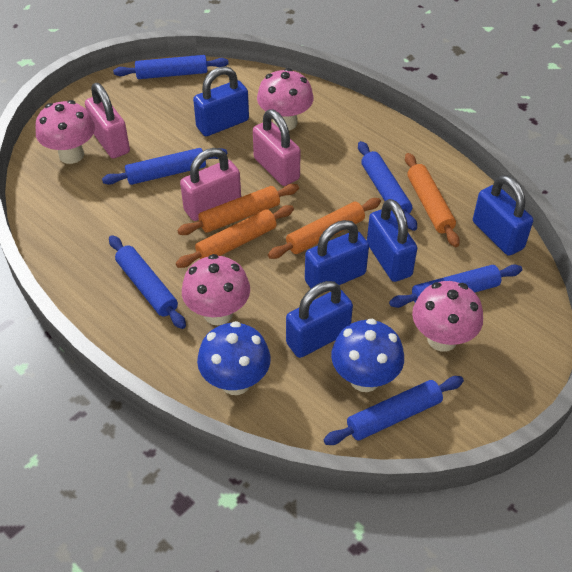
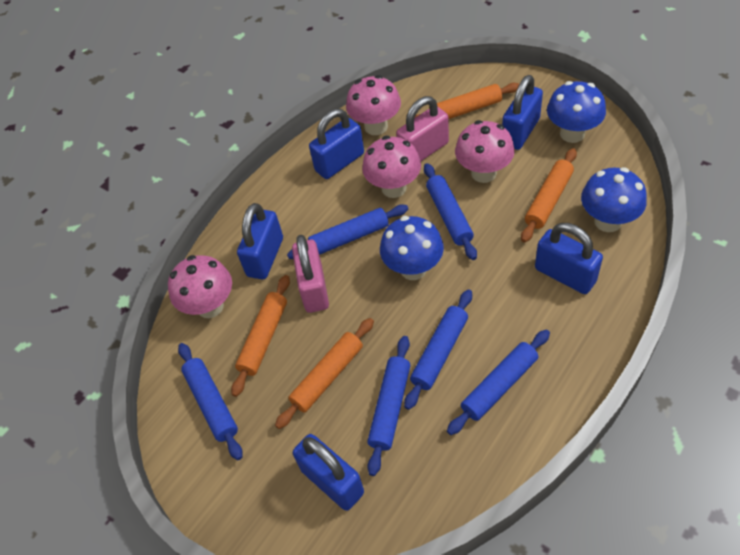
blue mushroom: 2 -> 3
pink padlock: 3 -> 2

